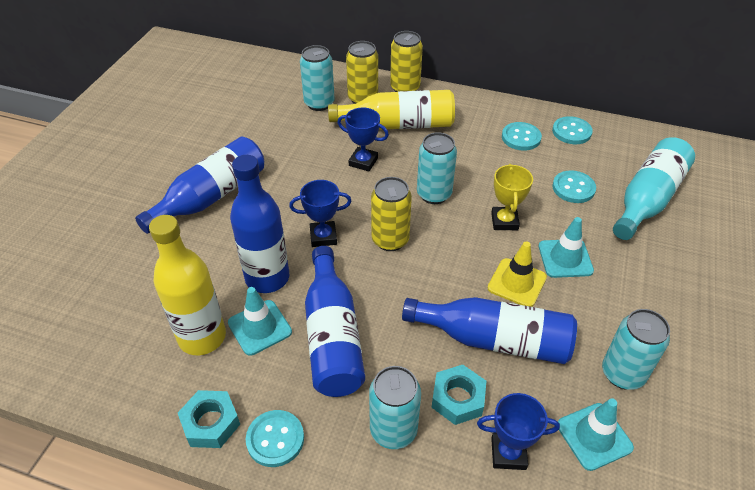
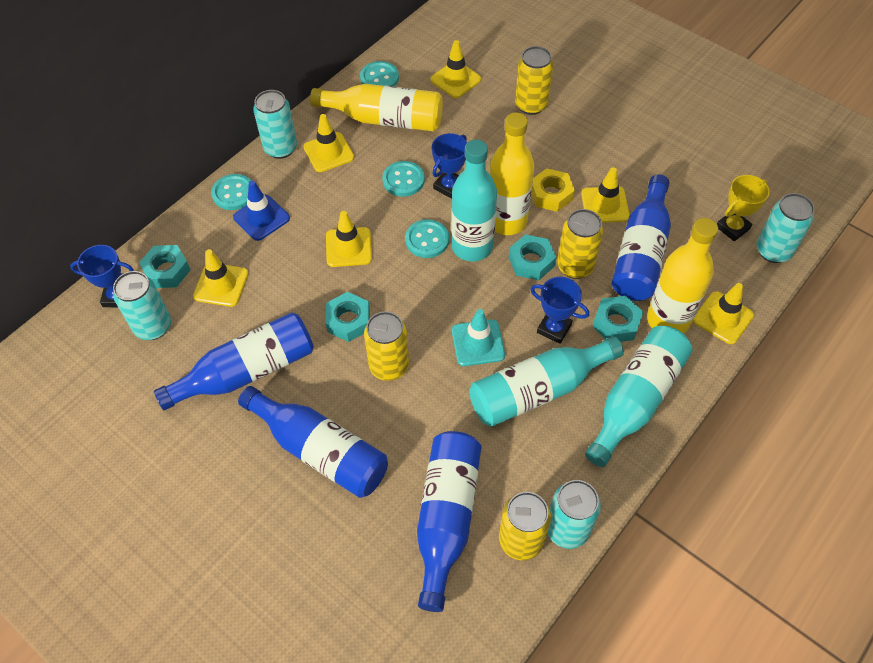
blue traffic cone: 0 -> 1
turquoise bottle: 1 -> 3
turquoise nut: 2 -> 4
turquoise traffic cone: 3 -> 1
yellow bottle: 2 -> 3
yellow can: 3 -> 4
yellow nut: 0 -> 1
yellow traffic cone: 1 -> 6

